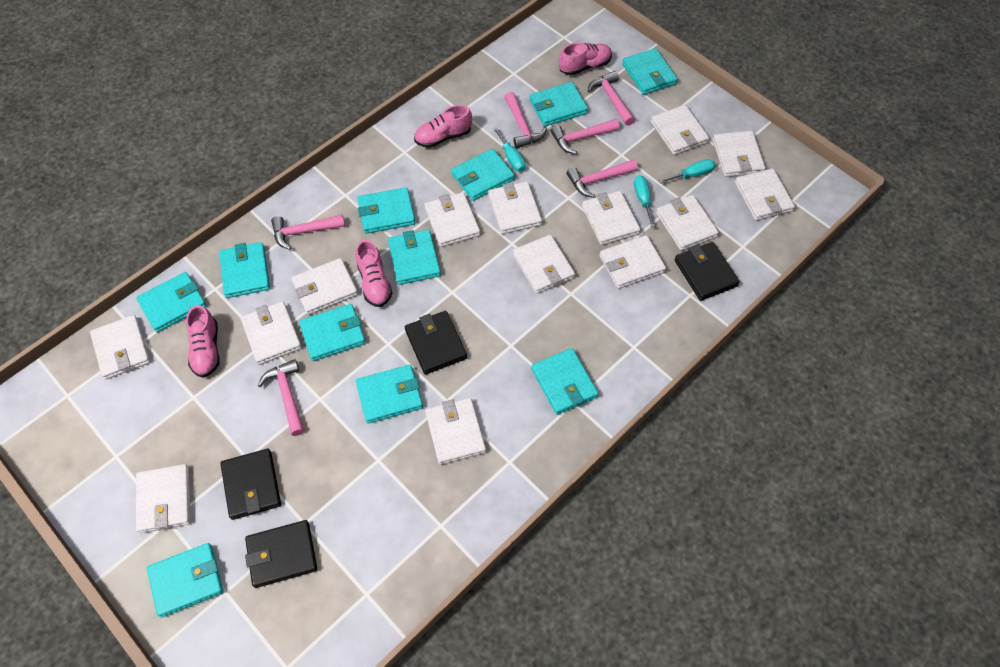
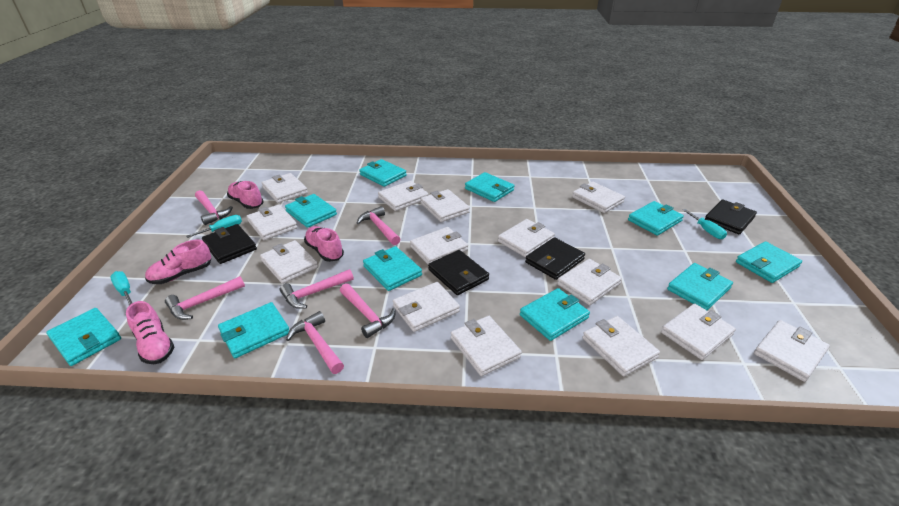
turquoise wallet: 11 -> 10

